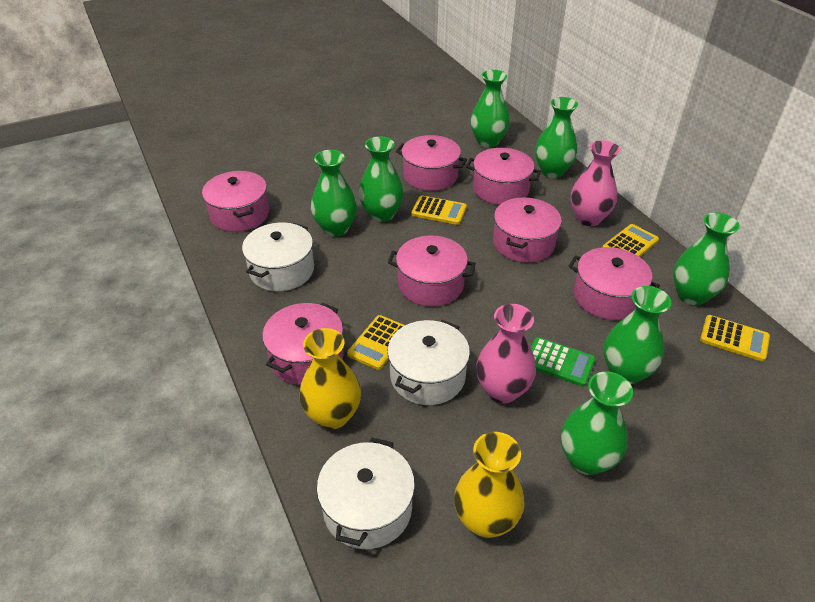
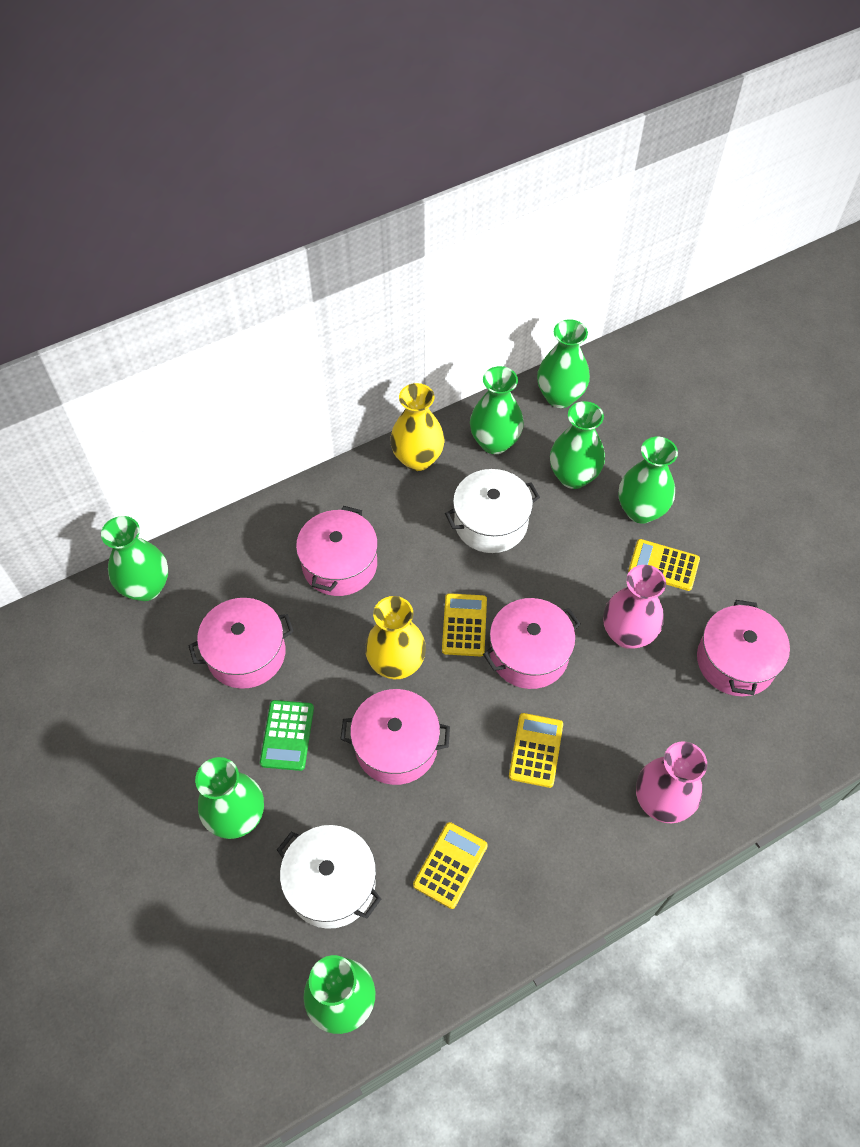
pink pot: 7 -> 5
white pot: 3 -> 2

